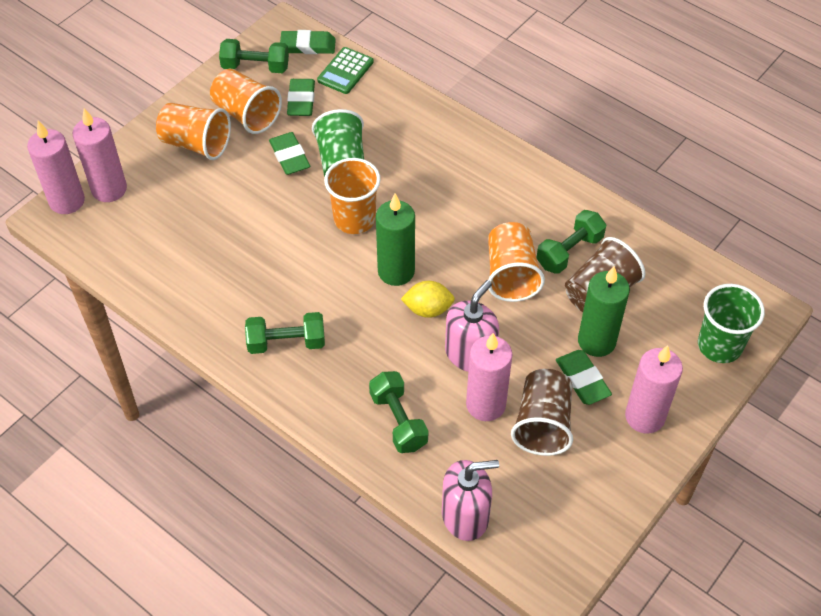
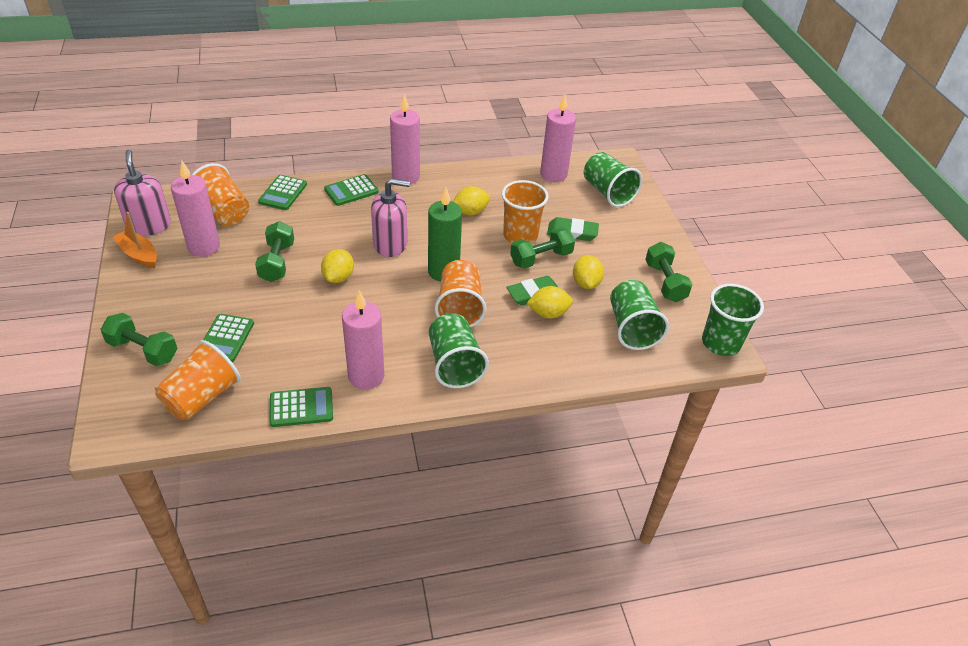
brown cup: 2 -> 0
green calculator: 1 -> 4
green candle: 2 -> 1
green cup: 2 -> 4
green eraser: 4 -> 2
orange boat: 0 -> 1
yellow lemon: 1 -> 4

